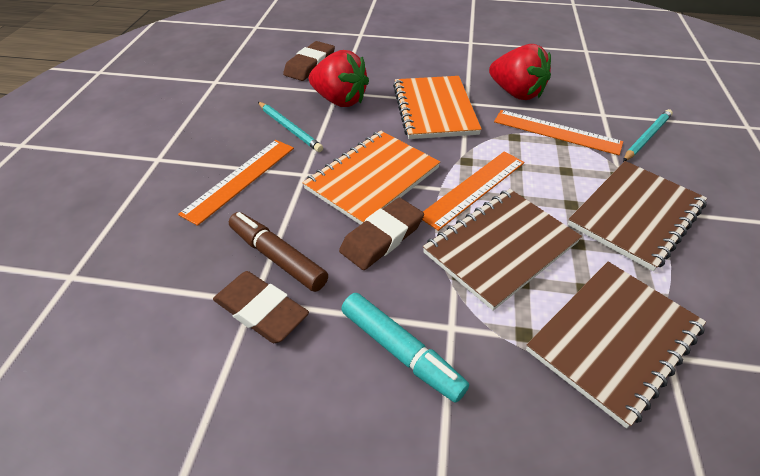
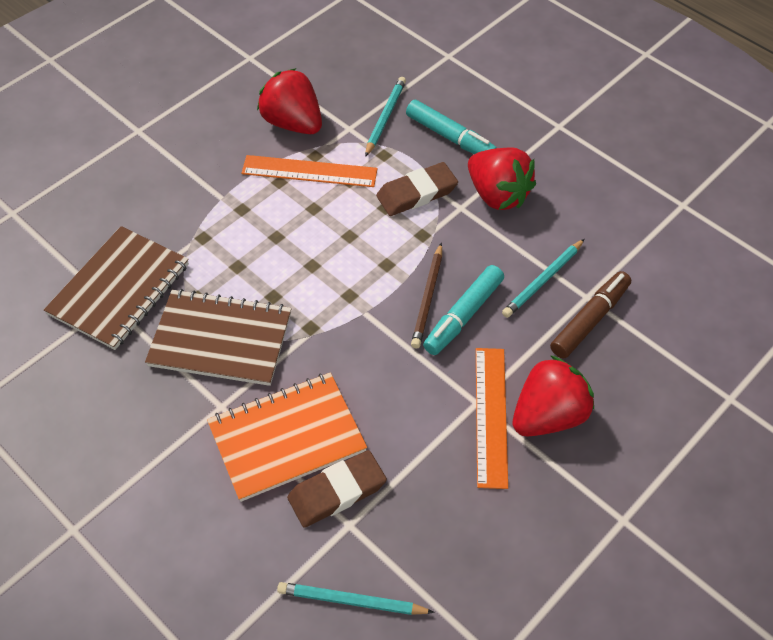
brown eraser: 3 -> 2
brown notebook: 3 -> 2
brown pencil: 0 -> 1
orange notebook: 2 -> 1
orange ruler: 3 -> 2
red strawberry: 2 -> 3
turquoise marker: 1 -> 2
turquoise pencil: 2 -> 3

